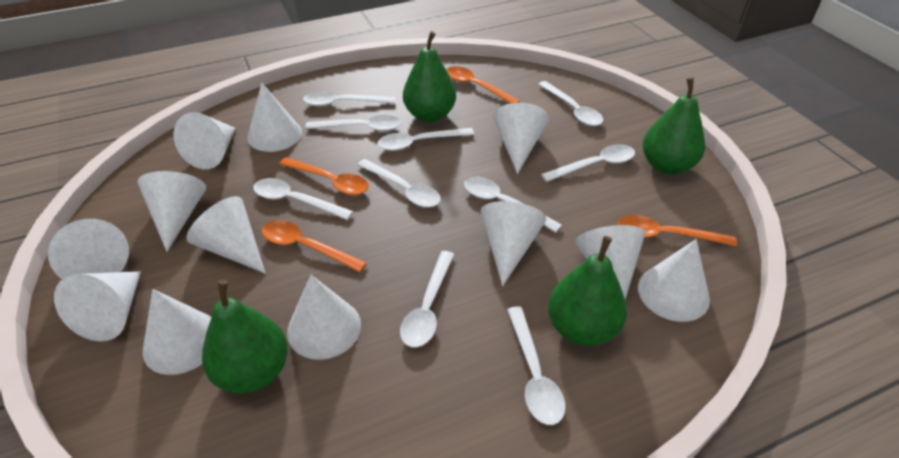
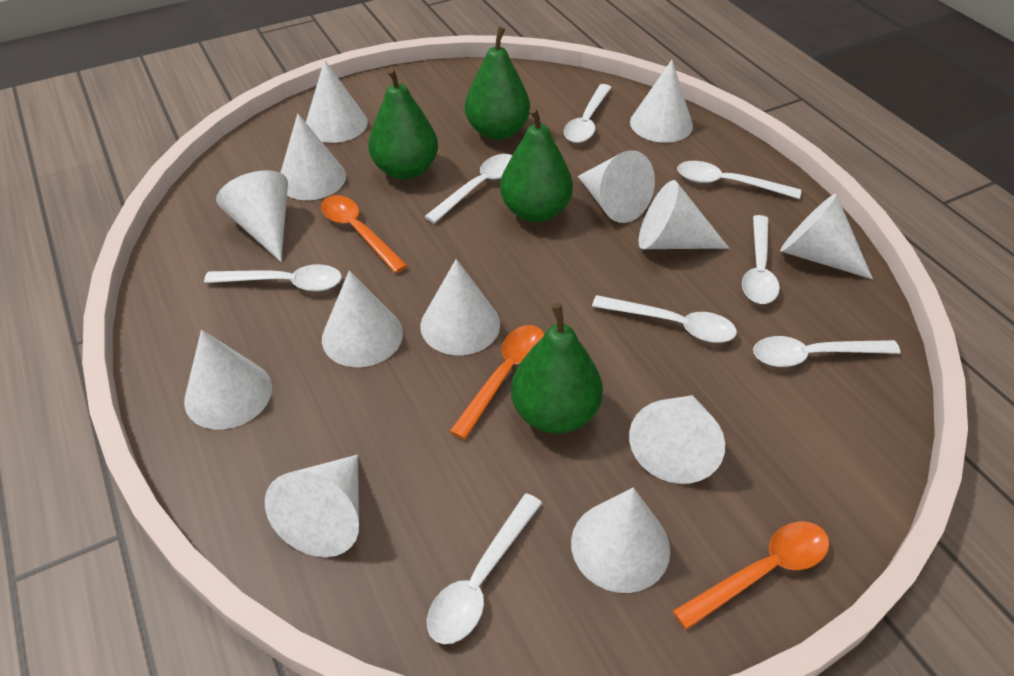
orange spoon: 4 -> 3
white cone: 12 -> 13
white spoon: 10 -> 8

